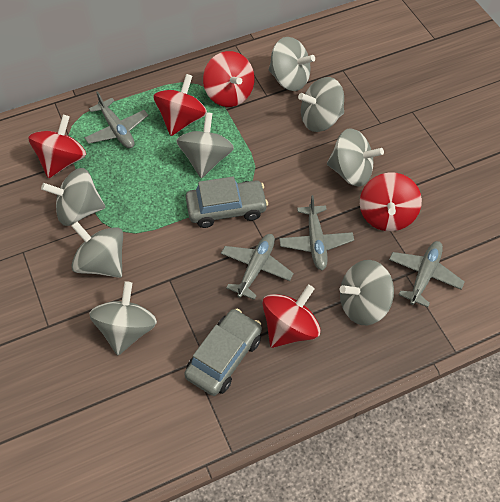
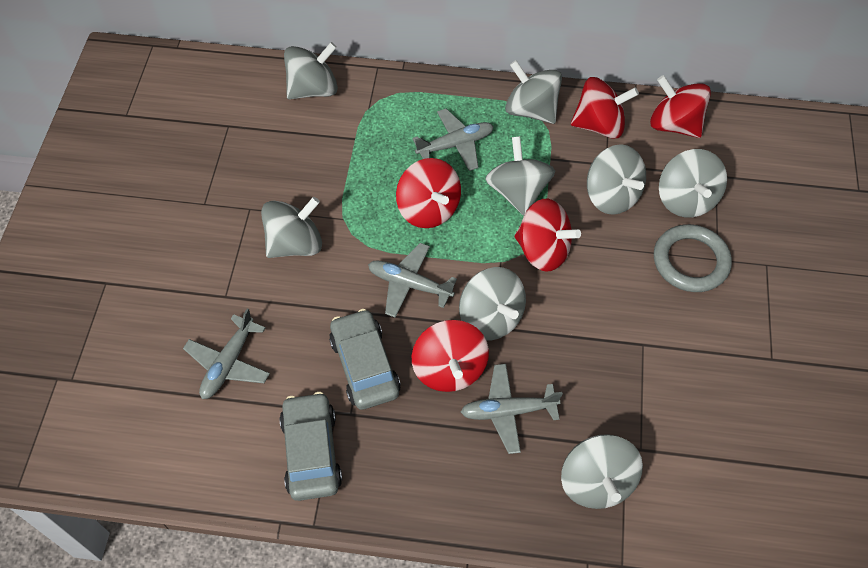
grey ring: 0 -> 1

